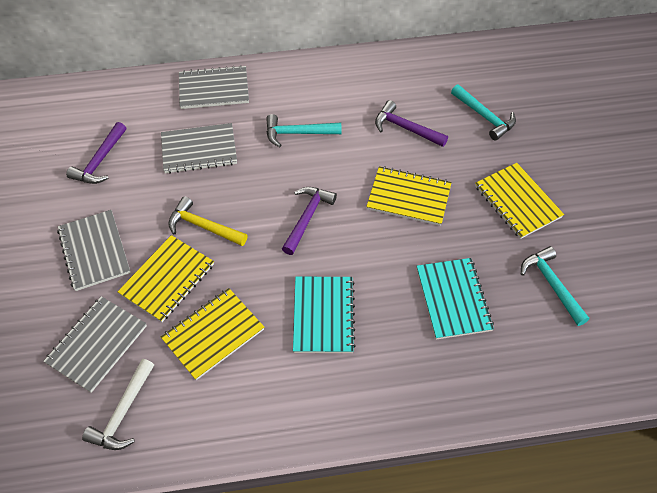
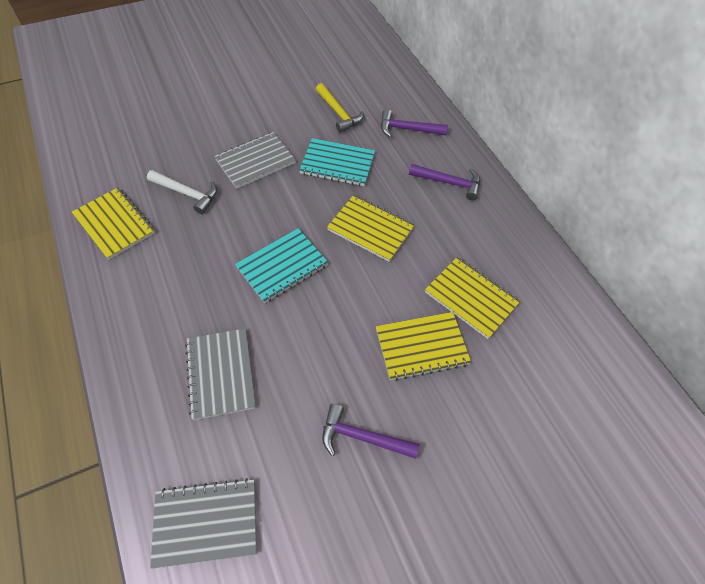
grey notebook: 4 -> 3
turquoise hammer: 3 -> 0

